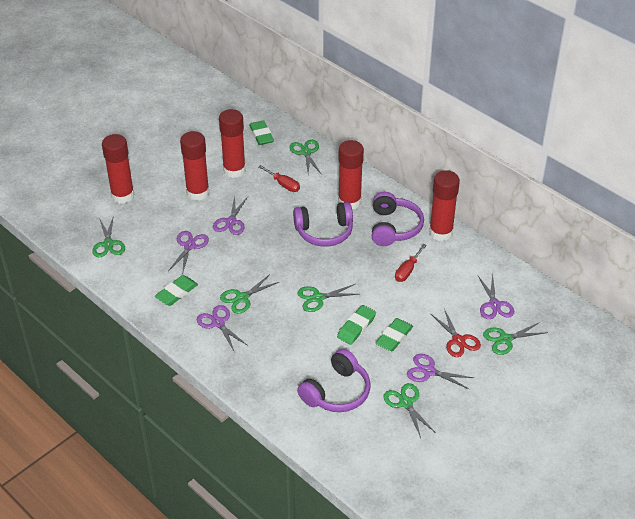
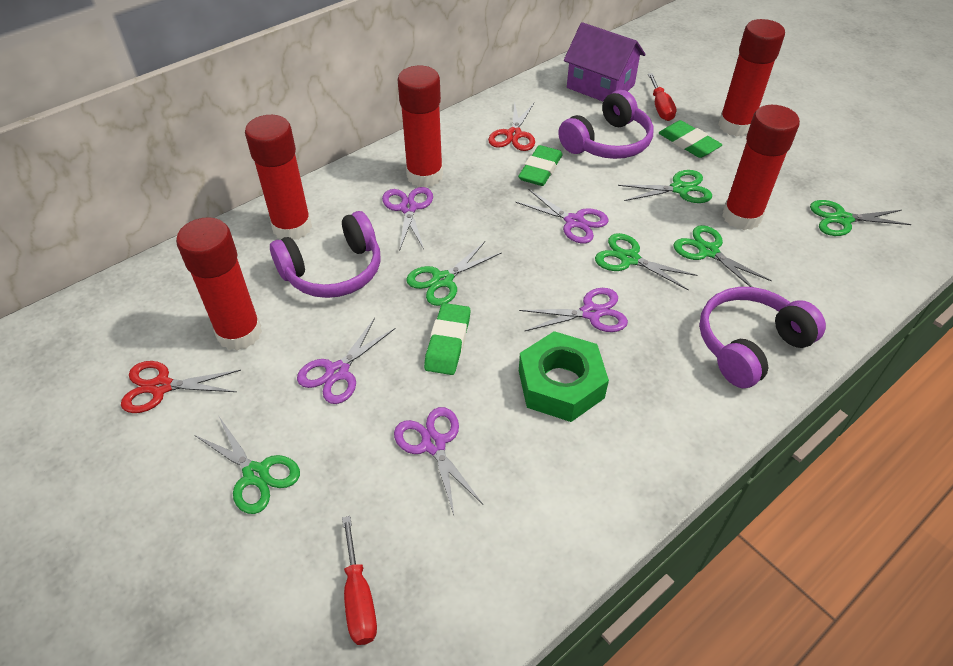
green eraser: 4 -> 3
green nut: 0 -> 1
purple house: 0 -> 1
red scissors: 1 -> 2

